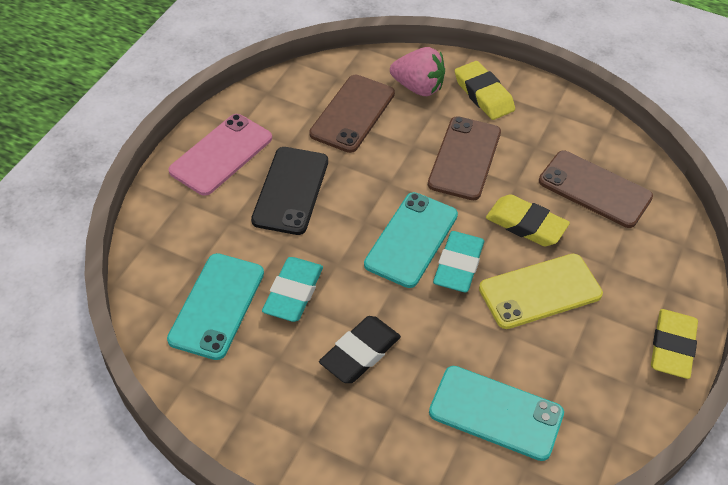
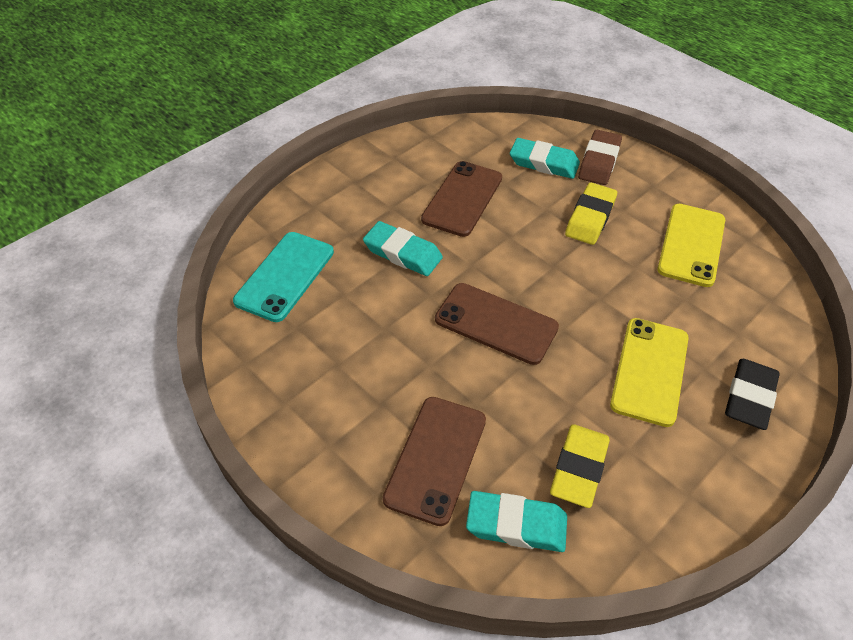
black phone: 1 -> 0
brown eraser: 0 -> 1
pink phone: 1 -> 0
pink strawberry: 1 -> 0
turquoise eraser: 2 -> 3
turquoise phone: 3 -> 1
yellow eraser: 3 -> 2
yellow phone: 1 -> 2

